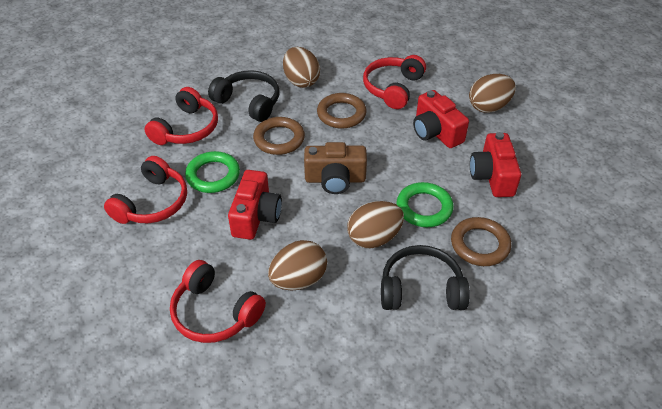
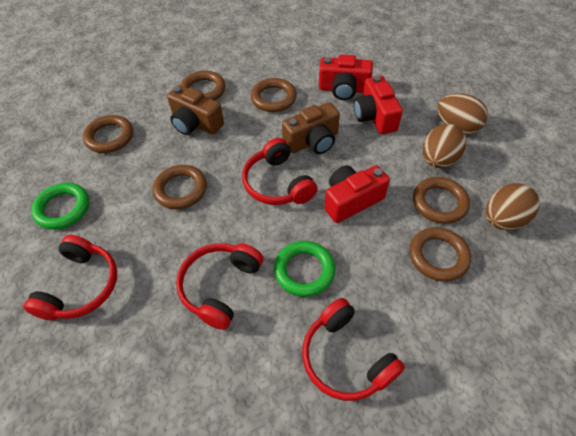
black headphones: 2 -> 0
brown camera: 1 -> 2
brown egg: 4 -> 3
brown ring: 3 -> 6

